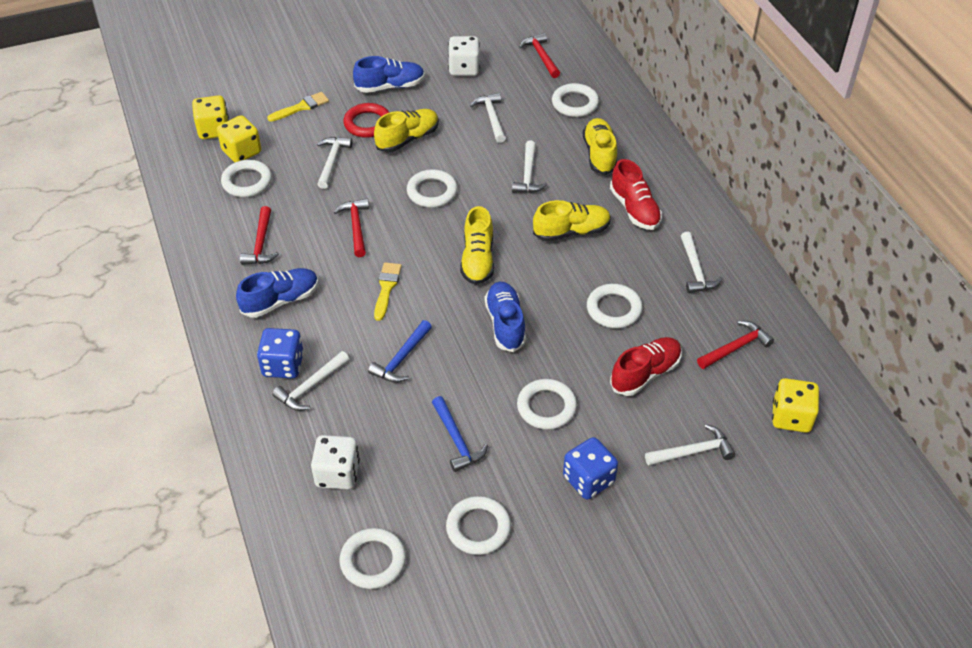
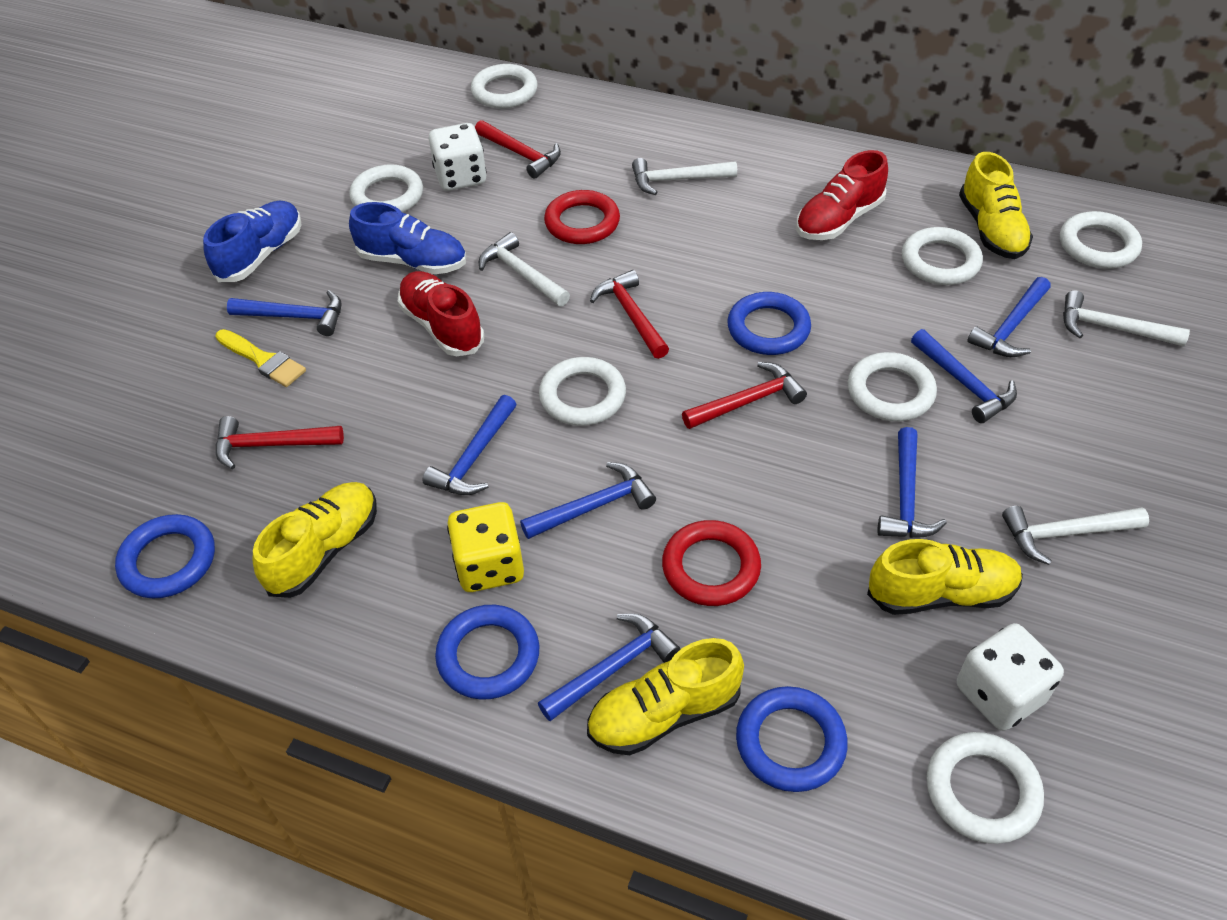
blue dice: 2 -> 0
blue hammer: 2 -> 7
blue ring: 0 -> 4
blue shoe: 3 -> 2
red ring: 1 -> 2
white hammer: 6 -> 4
yellow brush: 2 -> 1
yellow dice: 3 -> 1

